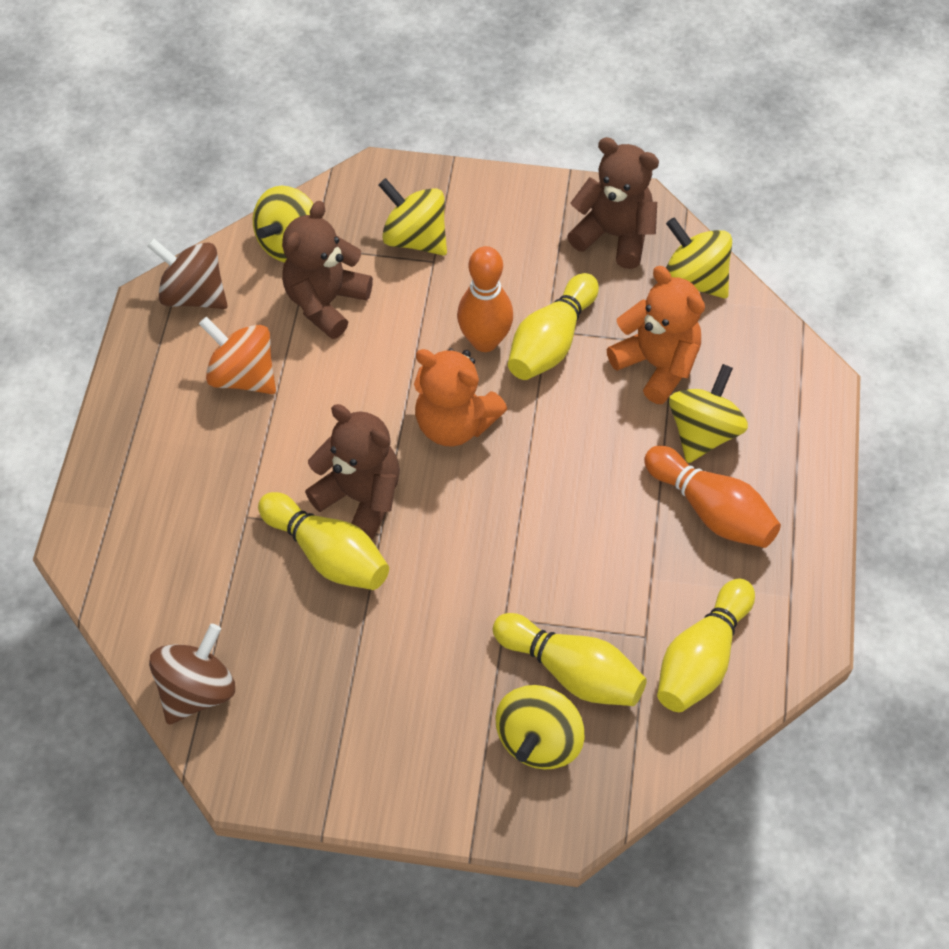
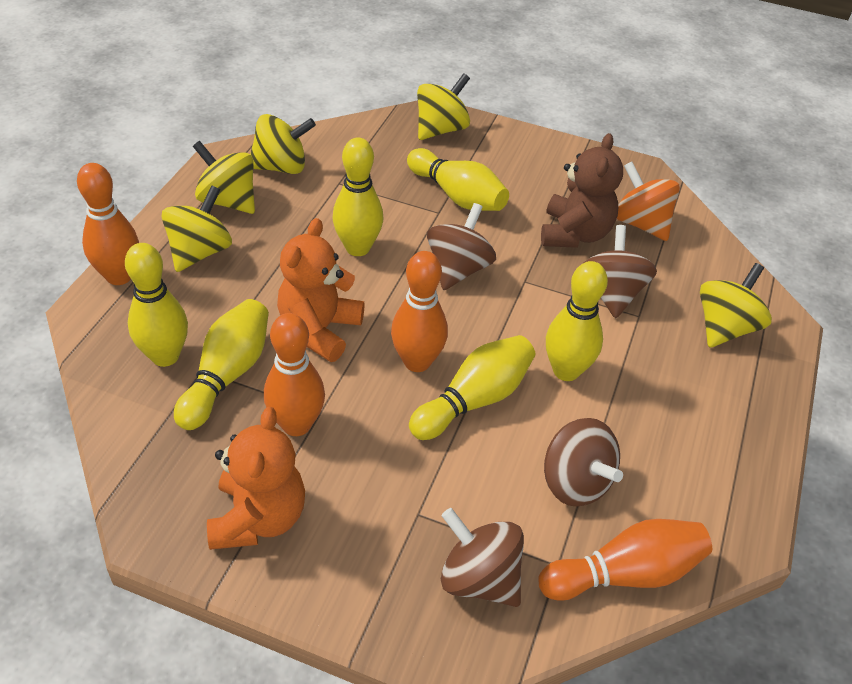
brown spinning top: 2 -> 4
brown teddy bear: 3 -> 1
orange bowling pin: 2 -> 4
yellow bowling pin: 4 -> 6

